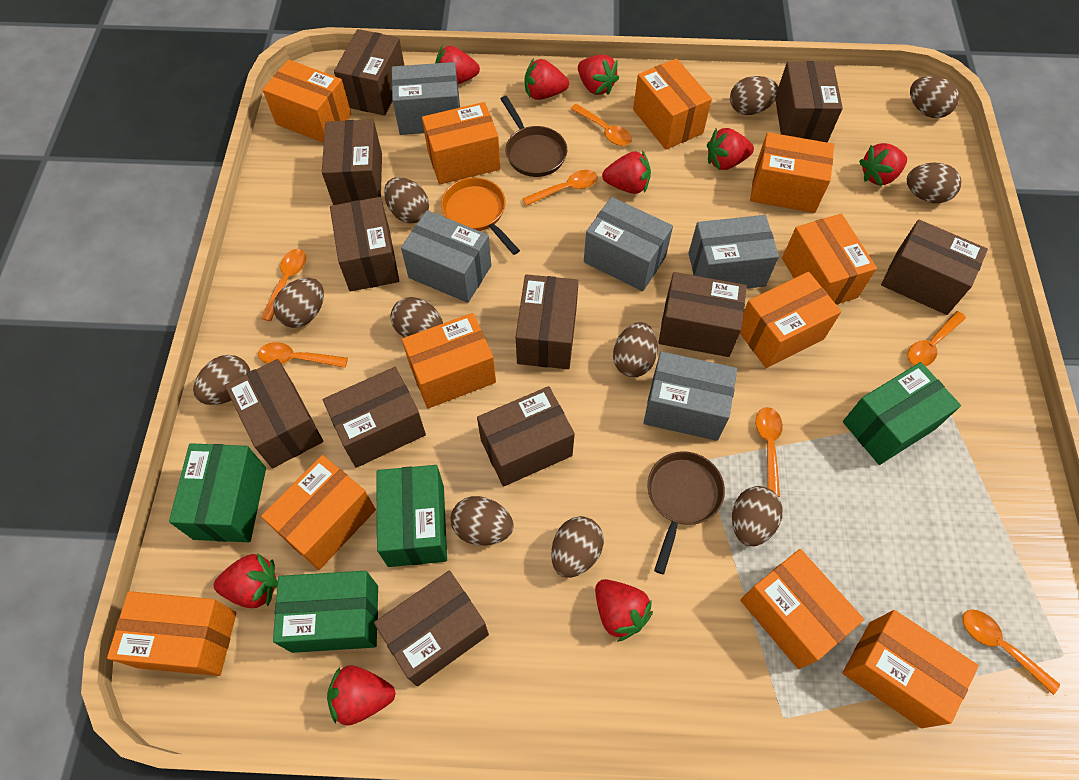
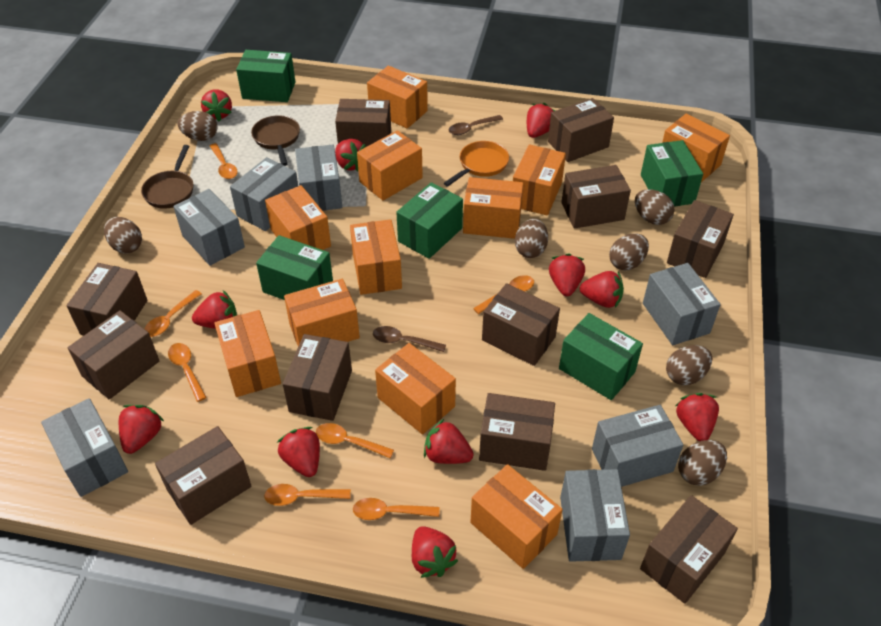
brown egg: 11 -> 7
brown spoon: 0 -> 2
green box: 4 -> 5
grey box: 5 -> 7
red strawberry: 9 -> 11

